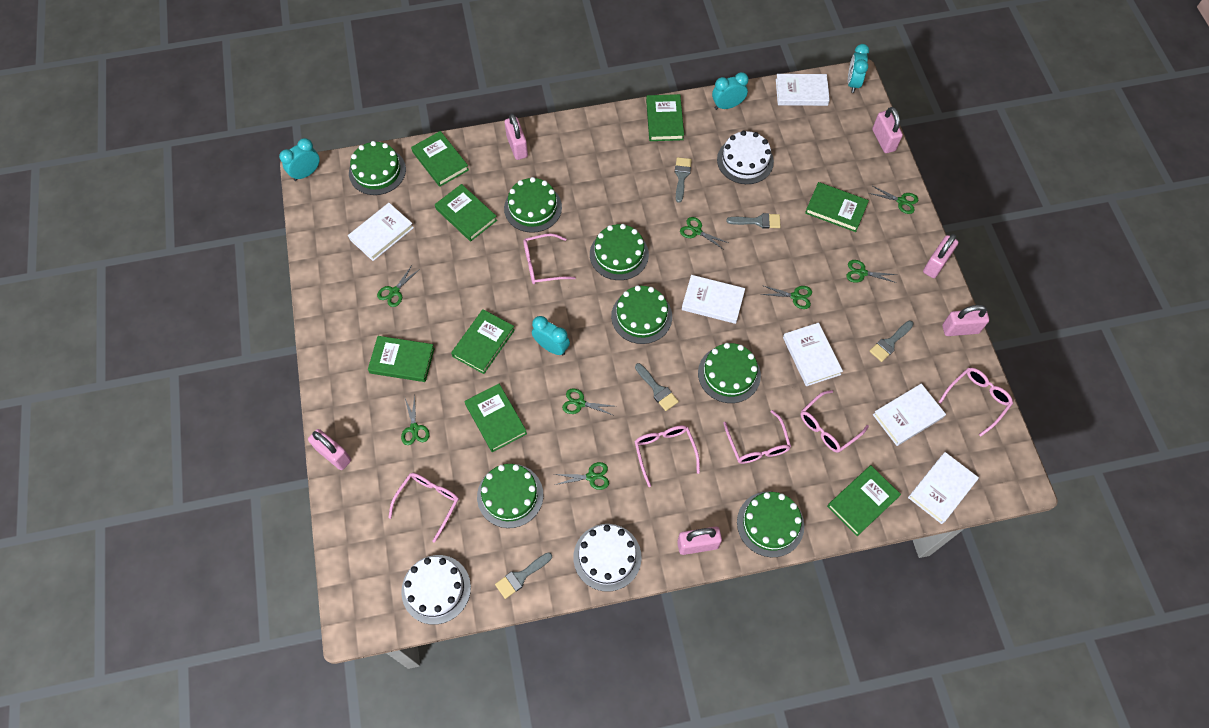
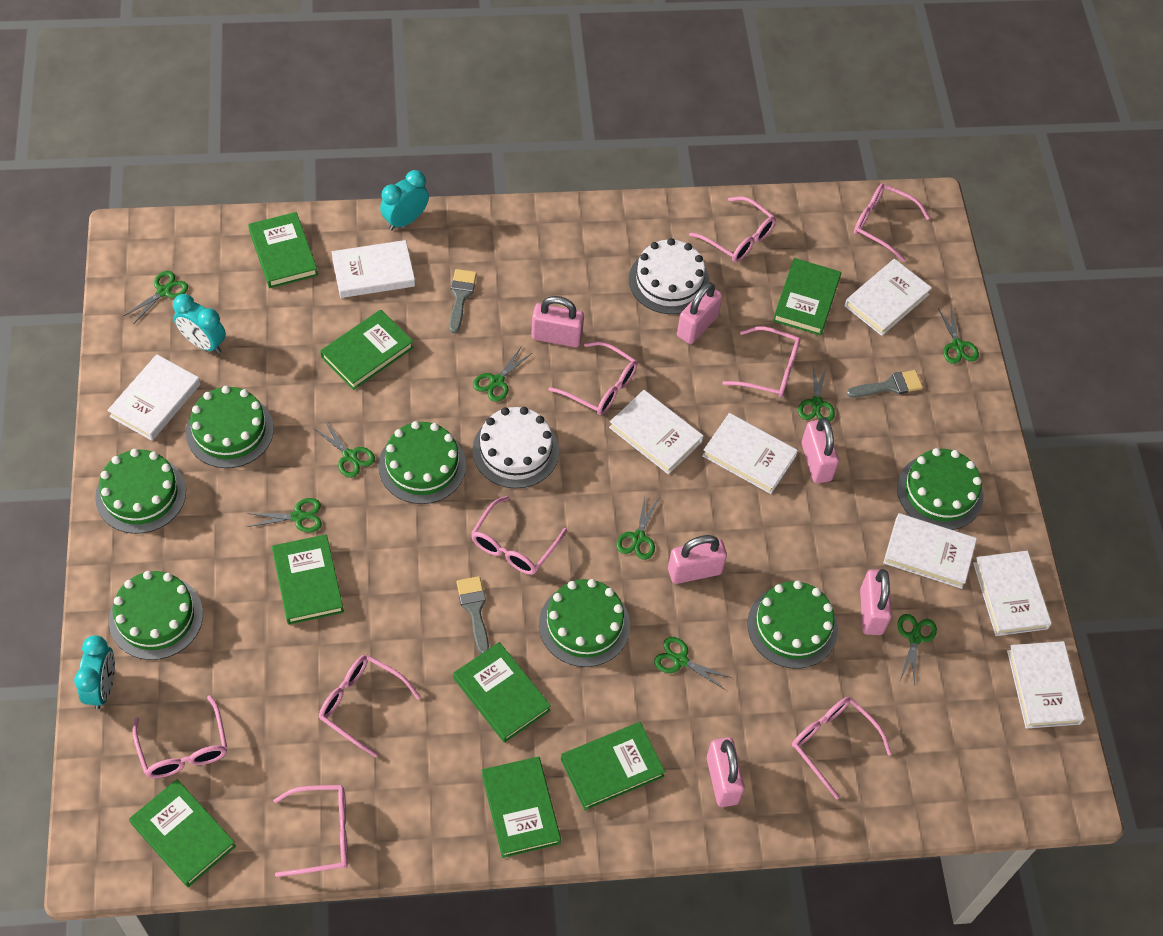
green scissors: 8 -> 9
grey brush: 5 -> 3
pink glasses: 6 -> 9
turquoise clock: 4 -> 3
white book: 6 -> 8
white cake: 3 -> 2

